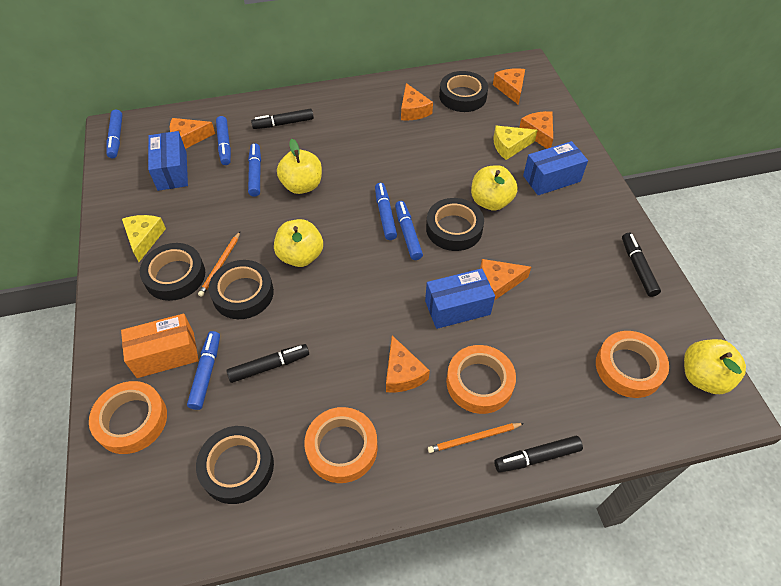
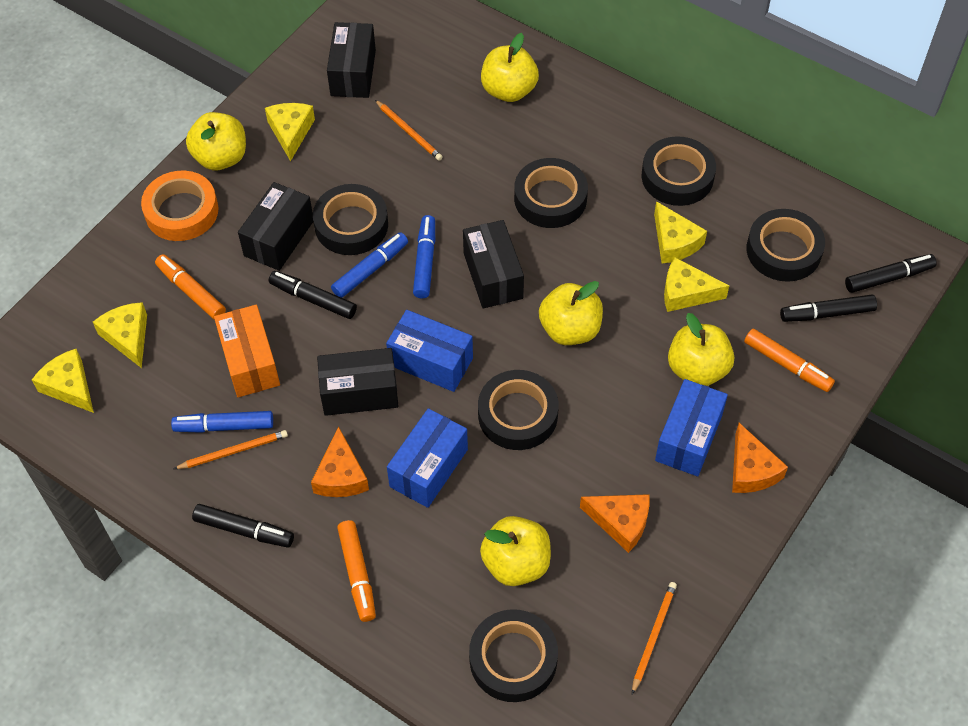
black box: 0 -> 4
black tape: 5 -> 6
blue marker: 6 -> 3
orange cheese: 6 -> 3
orange marker: 0 -> 3
orange pencil: 2 -> 3
orange tape: 4 -> 1
yellow apple: 4 -> 5
yellow cheese: 2 -> 5

